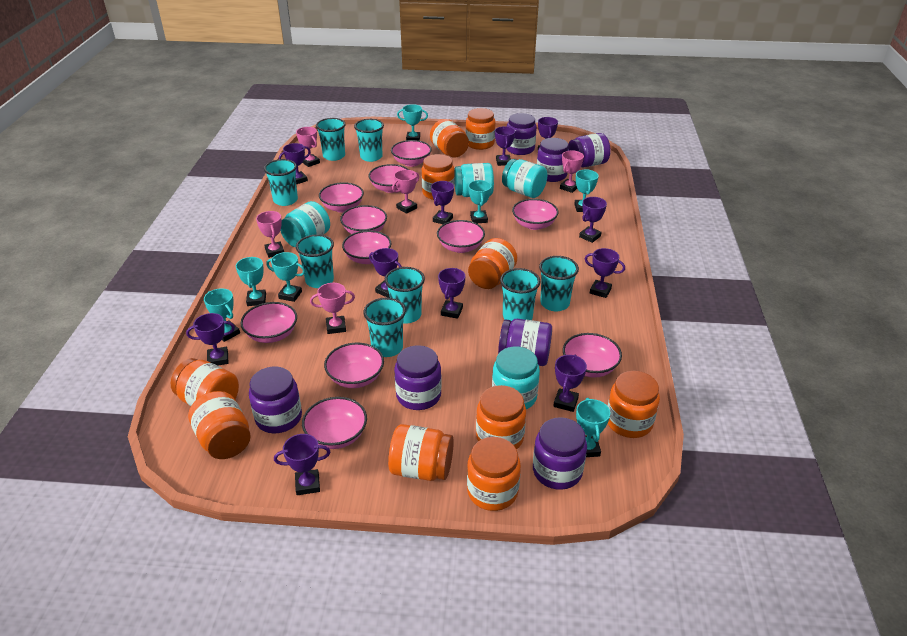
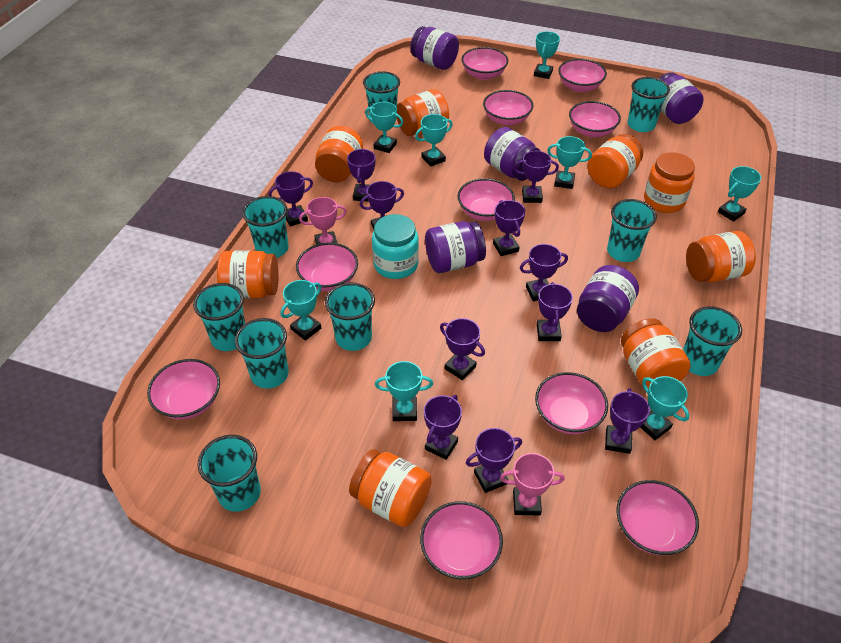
orange jar: 10 -> 8
pink bowl: 11 -> 10
pink trophy: 5 -> 2
purple jar: 7 -> 5
turquoise cup: 8 -> 9
turquoise jar: 4 -> 1
turquoise trophy: 7 -> 8

